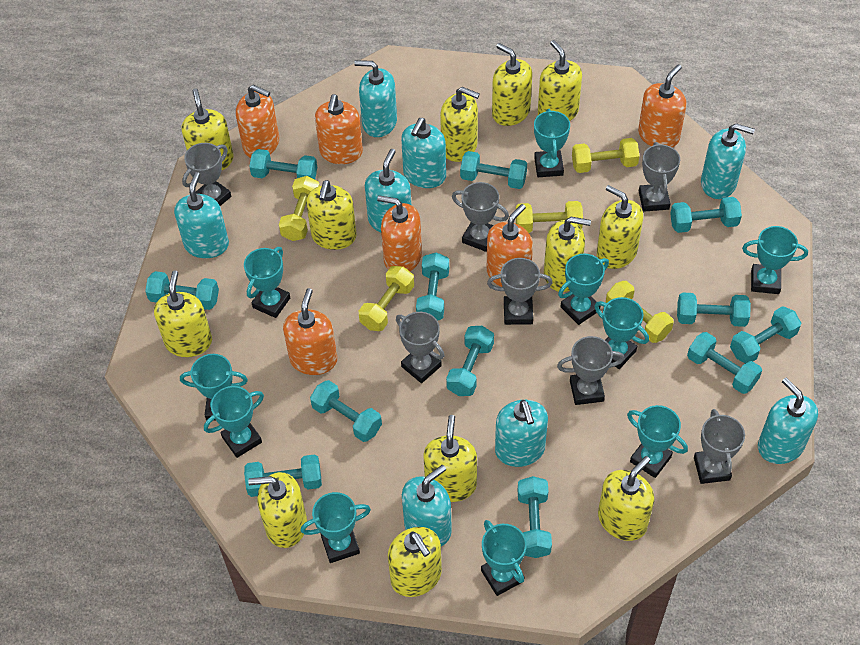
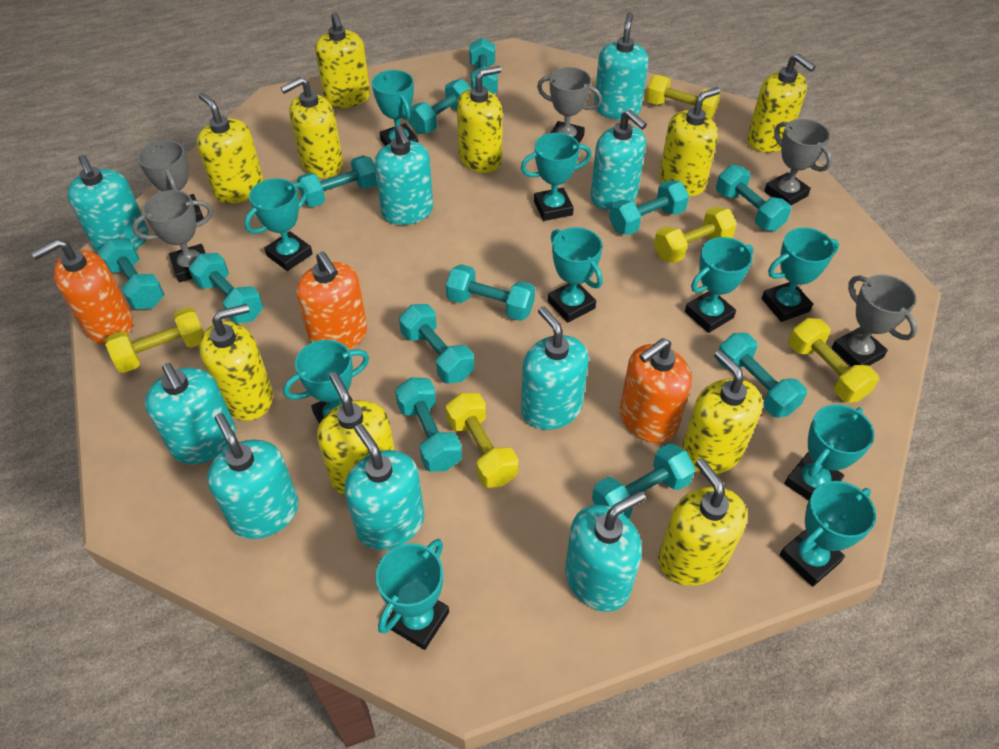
grey trophy: 7 -> 5
orange soap dispenser: 6 -> 3
turquoise soap dispenser: 8 -> 9
yellow soap dispenser: 12 -> 10

